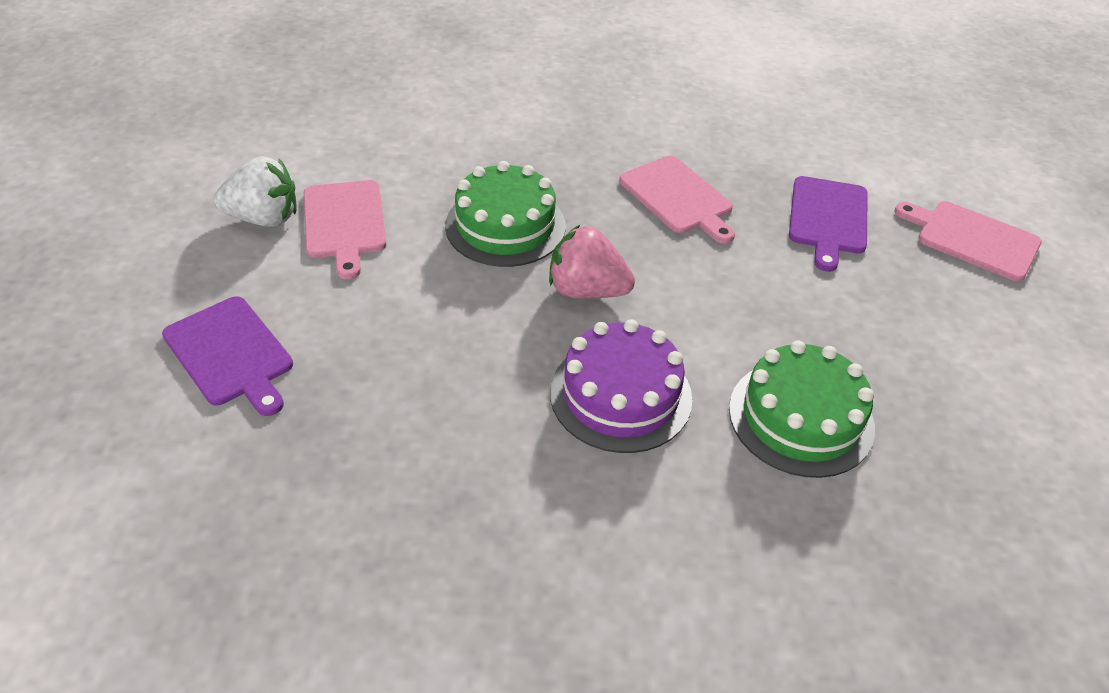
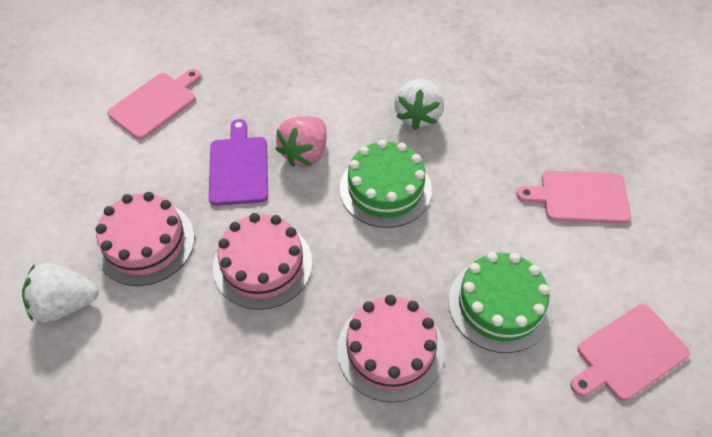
pink cake: 0 -> 3
purple cake: 1 -> 0
purple cutting board: 2 -> 1
white strawberry: 1 -> 2

